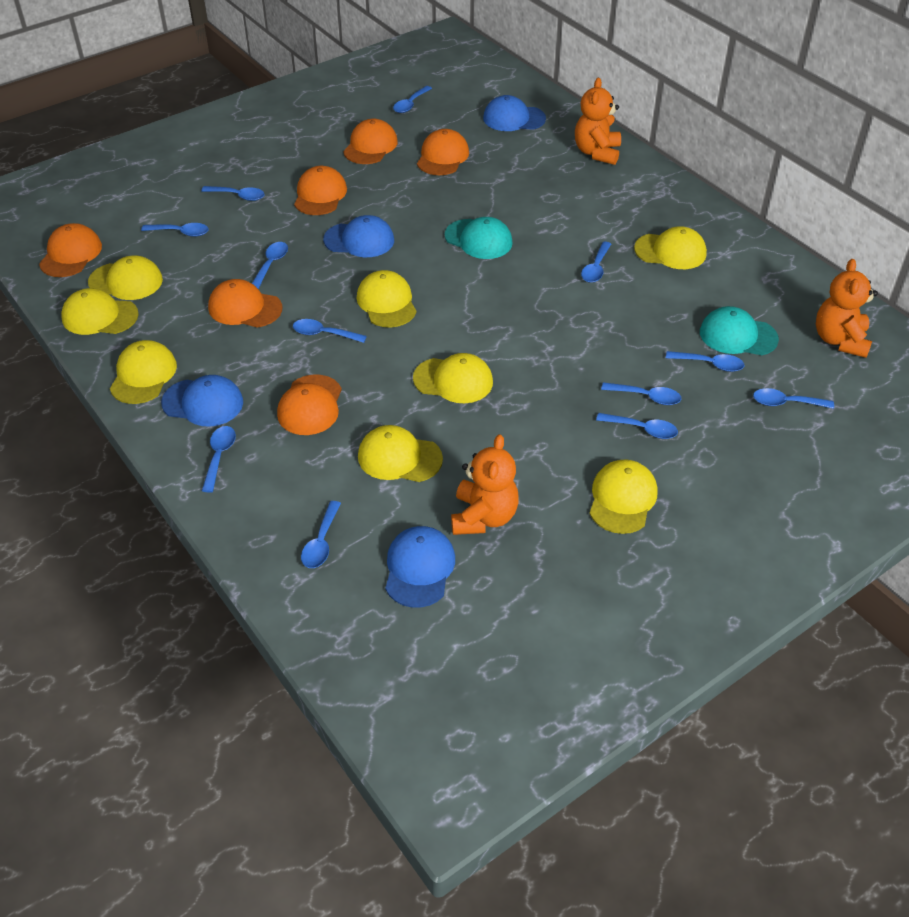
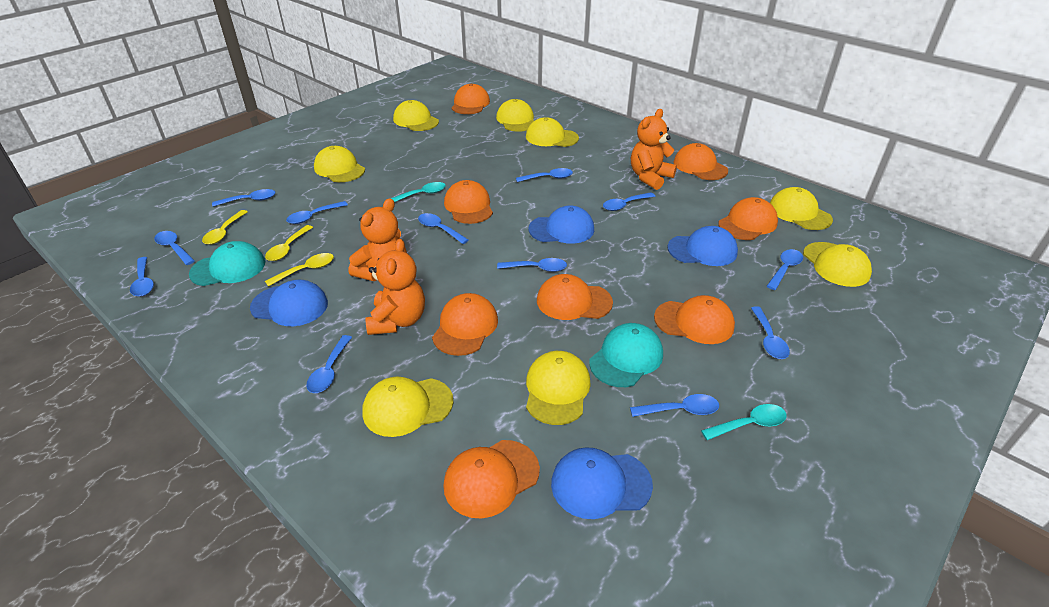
orange cap: 6 -> 8
turquoise spoon: 0 -> 2
yellow spoon: 0 -> 3

